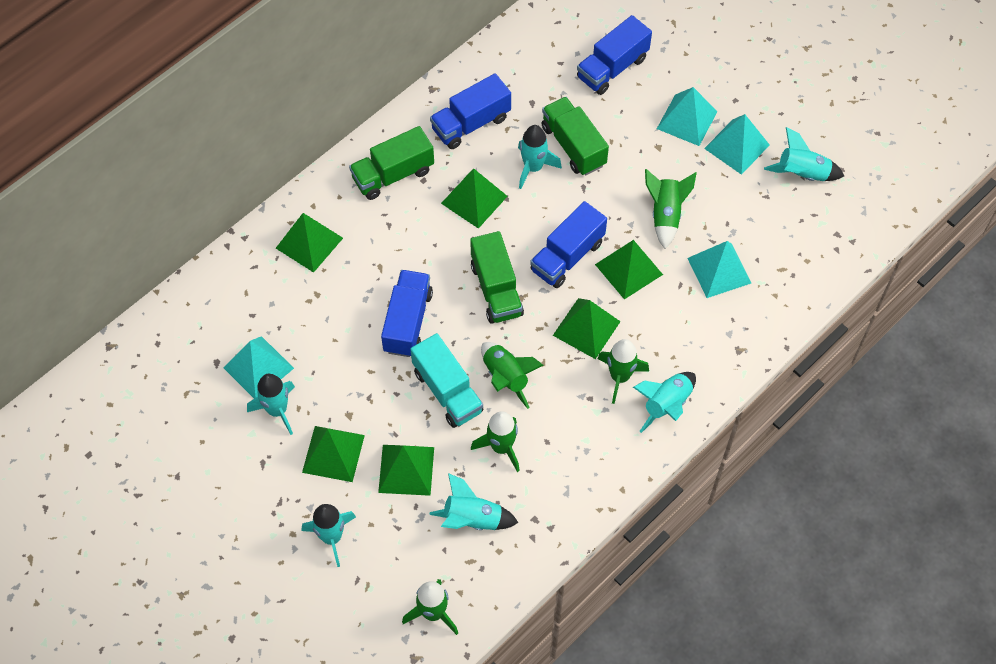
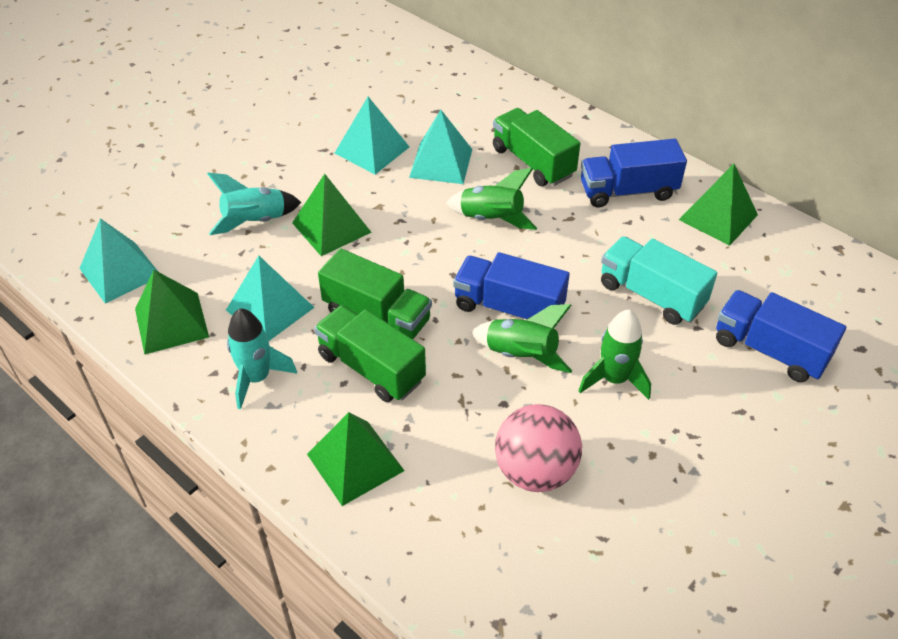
blue truck: 4 -> 3
green pyramid: 6 -> 4
green rocket: 5 -> 3
pink ball: 0 -> 1
turquoise rocket: 6 -> 2

